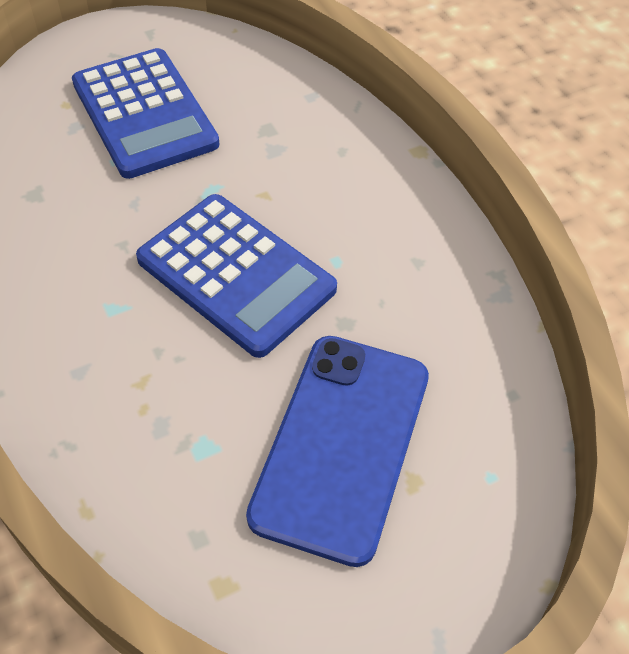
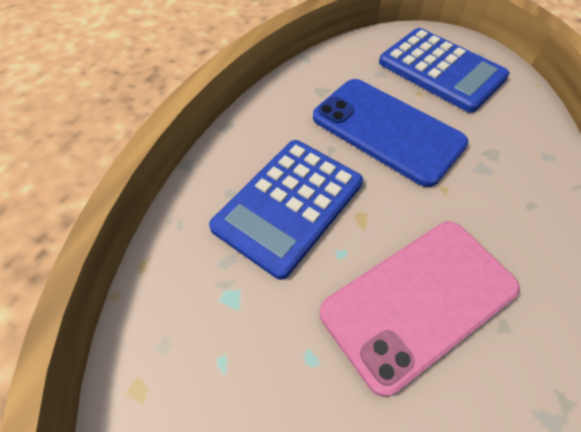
pink phone: 0 -> 1

